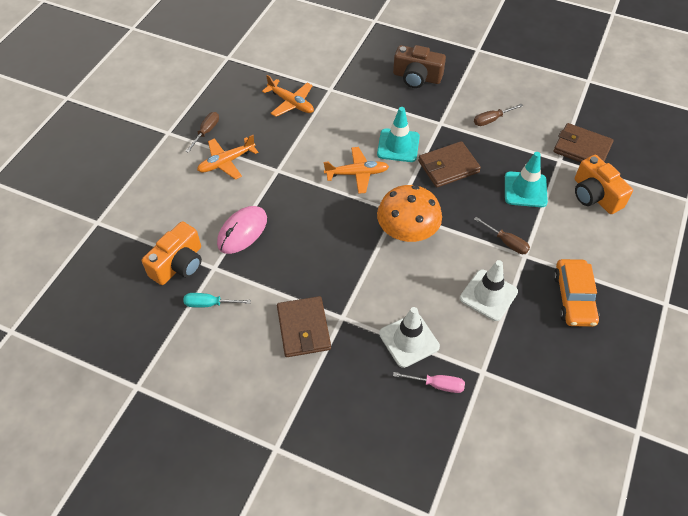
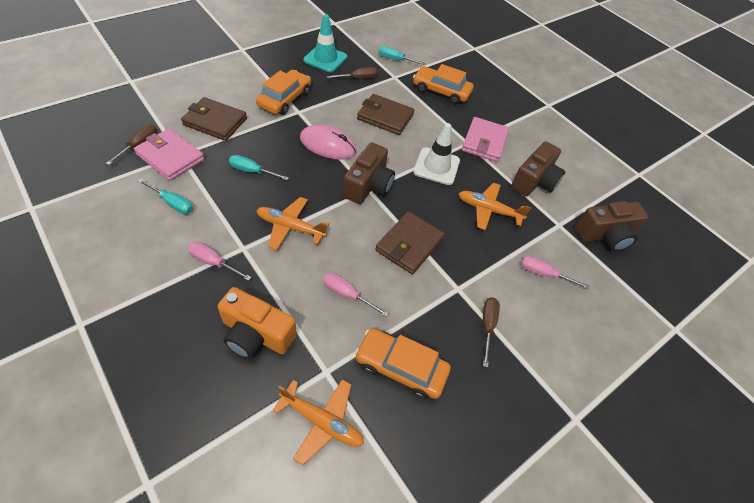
brown camera: 1 -> 3
orange camera: 2 -> 1
orange car: 1 -> 3
orange mushroom: 1 -> 0
pink screwdriver: 1 -> 3
pink wallet: 0 -> 2
turquoise screwdriver: 1 -> 3
turquoise traffic cone: 2 -> 1
white traffic cone: 2 -> 1

